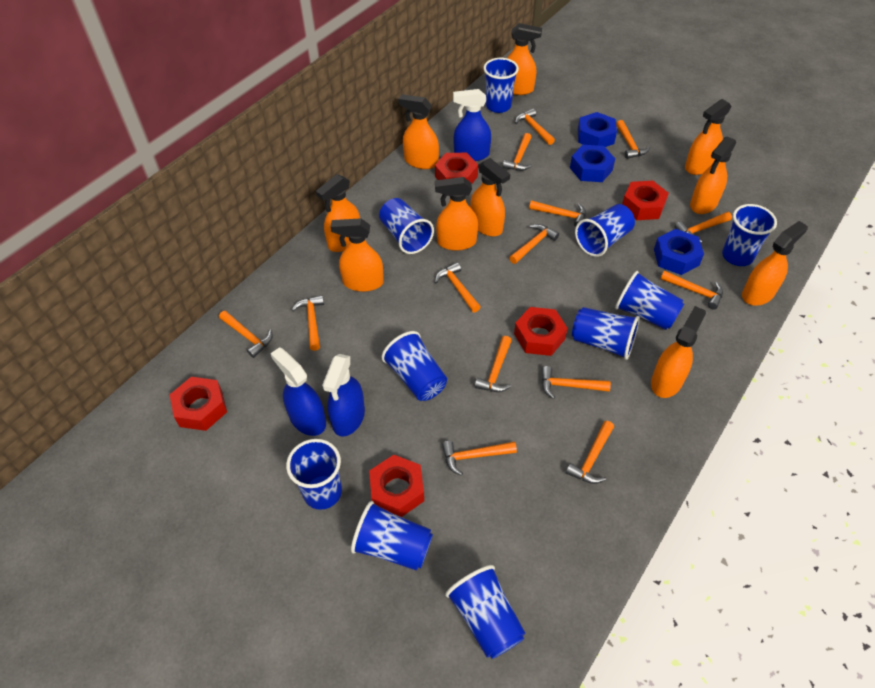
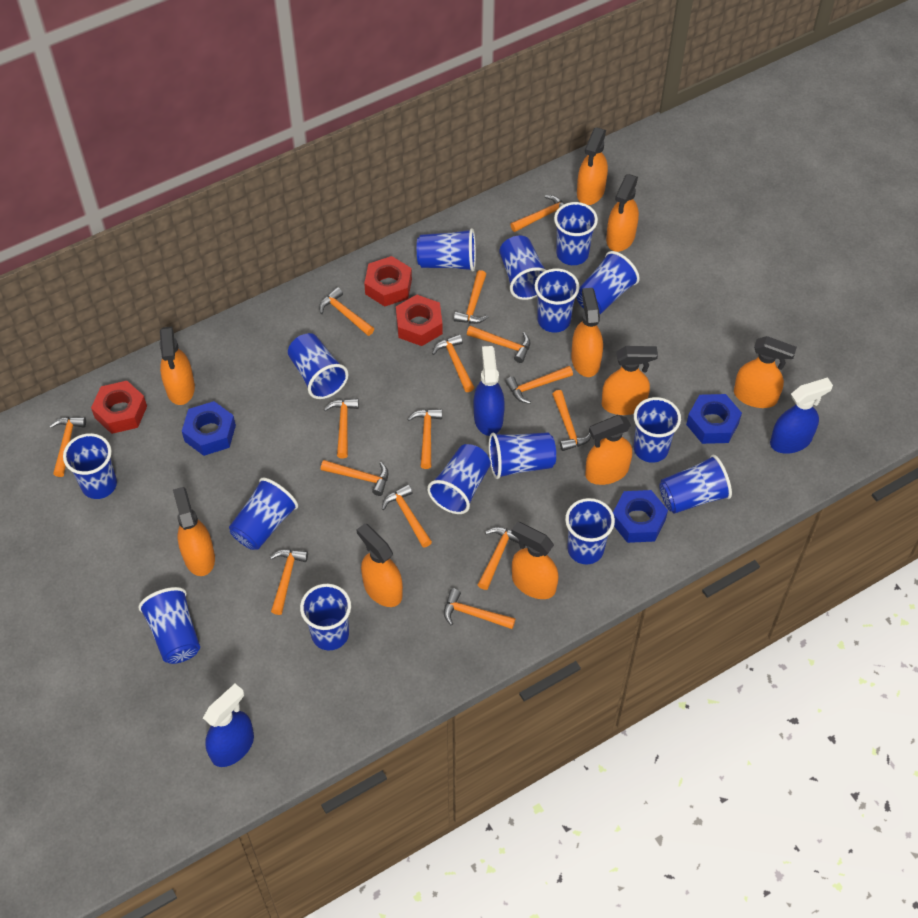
blue cup: 10 -> 15
orange hammer: 14 -> 15
red nut: 5 -> 3

